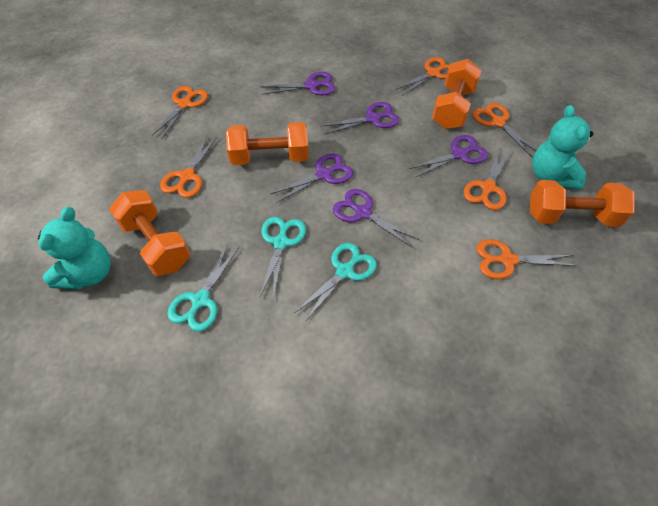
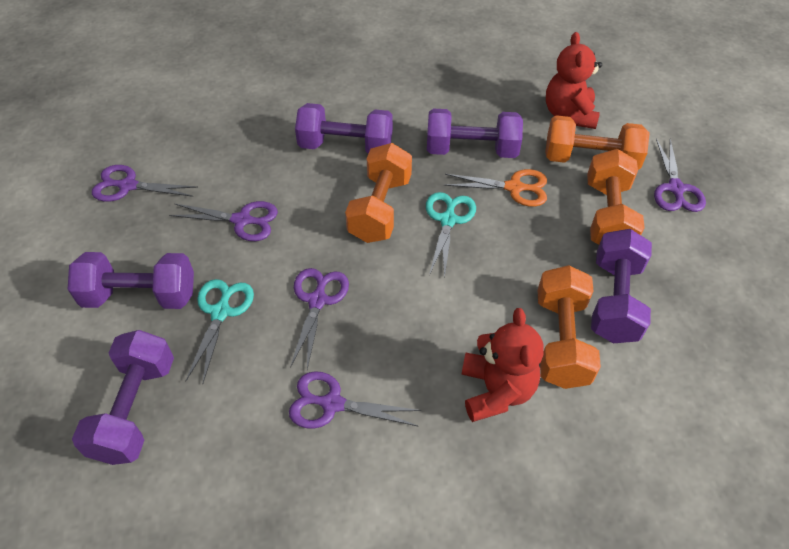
orange scissors: 6 -> 1
purple dumbbell: 0 -> 5
red teddy bear: 0 -> 2
turquoise scissors: 3 -> 2
turquoise teddy bear: 2 -> 0

